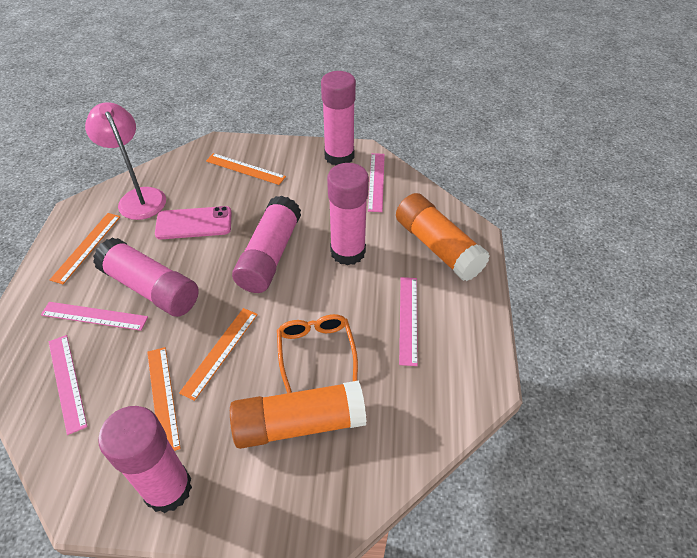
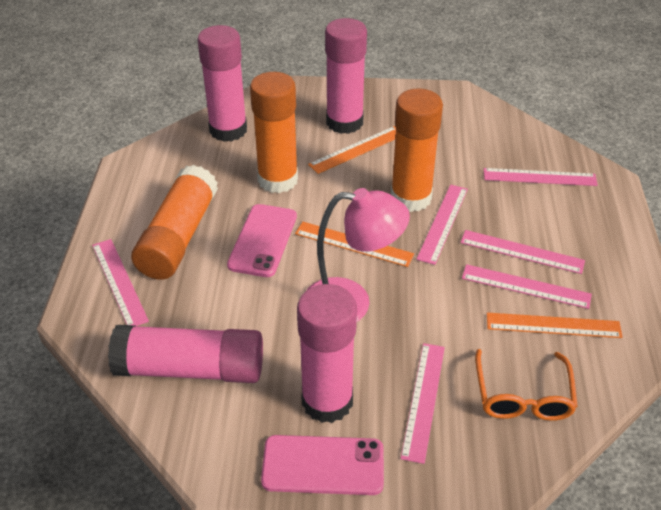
orange glue stick: 2 -> 3
orange ruler: 4 -> 3
pink glue stick: 5 -> 4
pink phone: 1 -> 2
pink ruler: 4 -> 6

